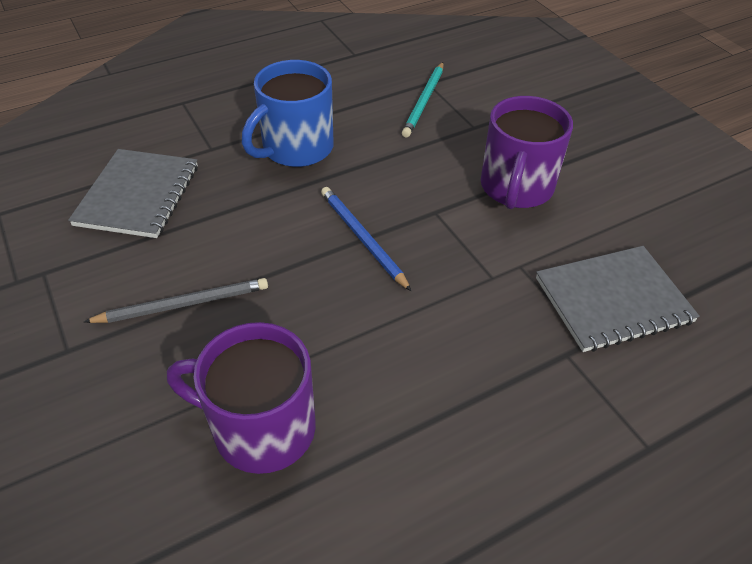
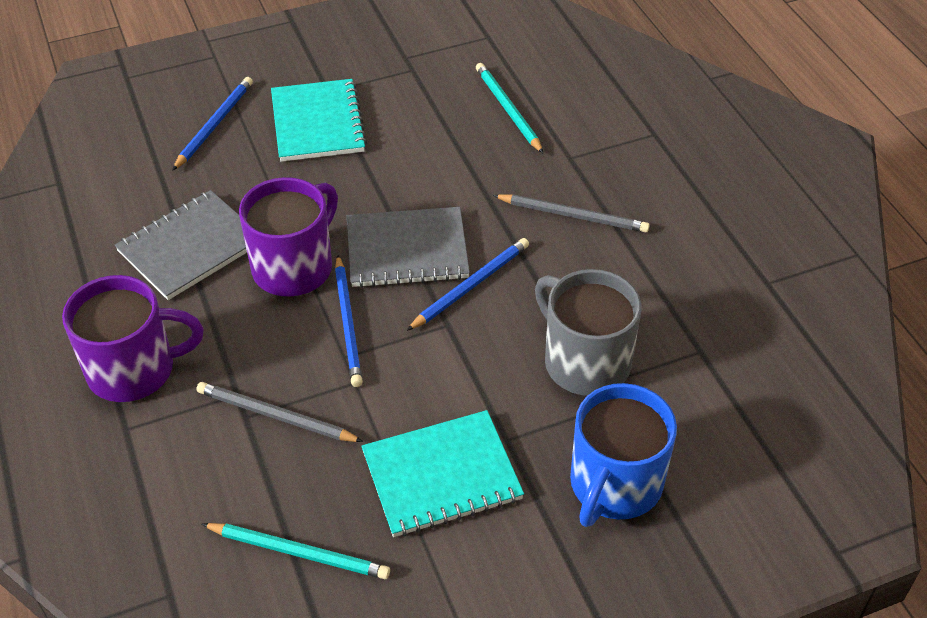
blue pencil: 1 -> 3
grey mug: 0 -> 1
grey pencil: 1 -> 2
turquoise notebook: 0 -> 2
turquoise pencil: 1 -> 2

